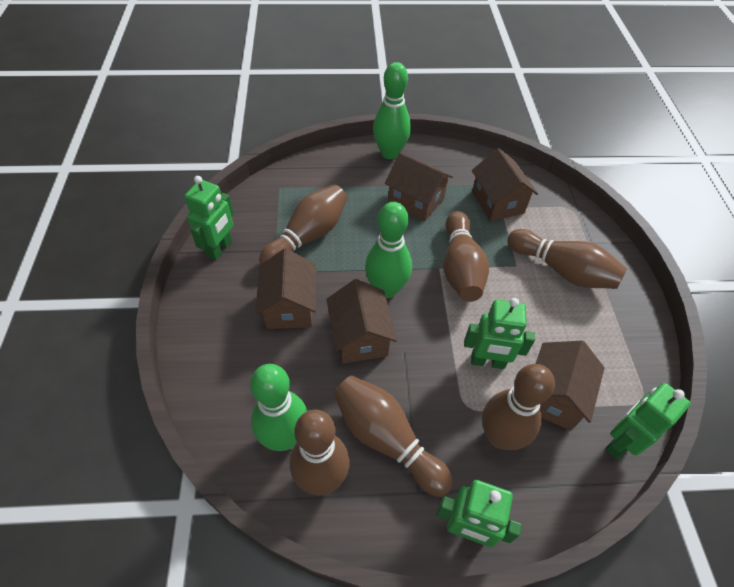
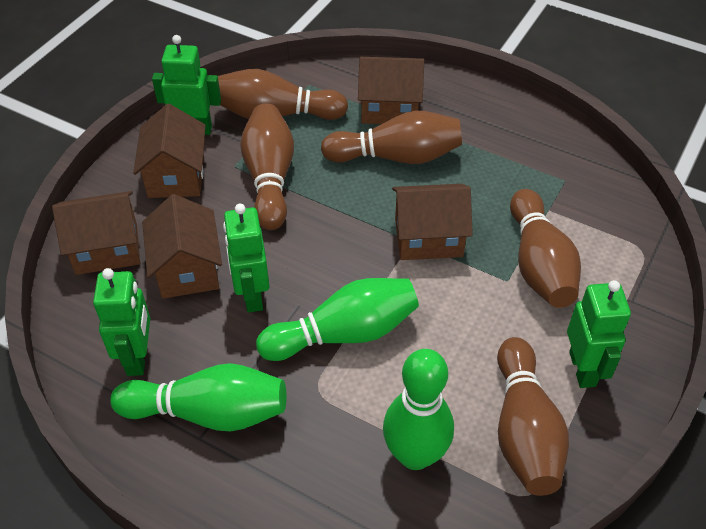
brown bowling pin: 6 -> 5

